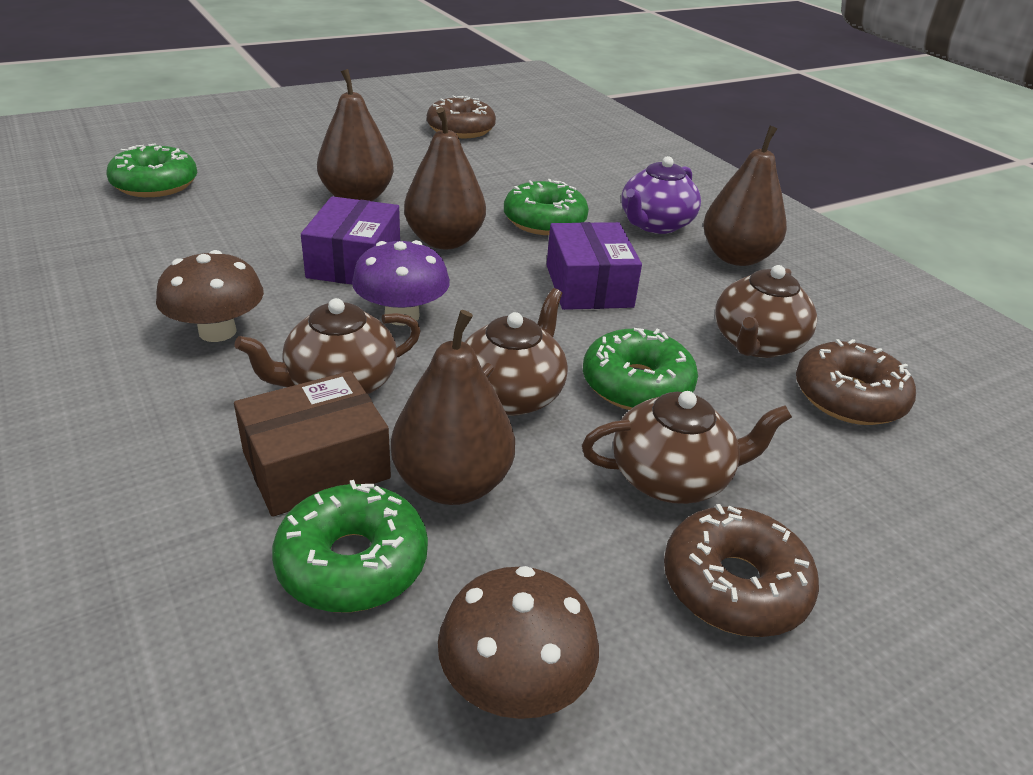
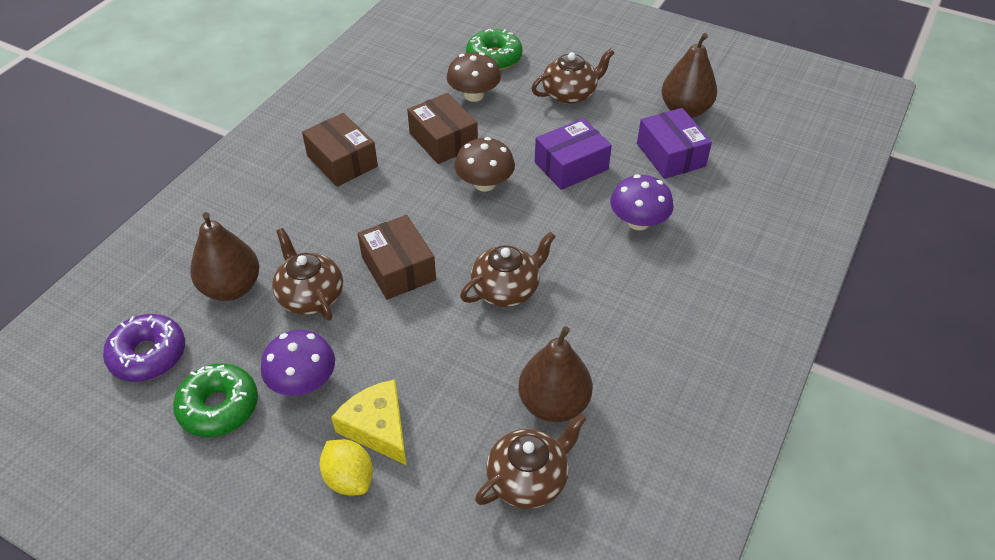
brown box: 1 -> 3
brown donut: 3 -> 0
brown pear: 4 -> 3
green donut: 4 -> 2
purple donut: 0 -> 1
purple mushroom: 1 -> 2
purple teapot: 1 -> 0
yellow cheese: 0 -> 1
yellow lemon: 0 -> 1

